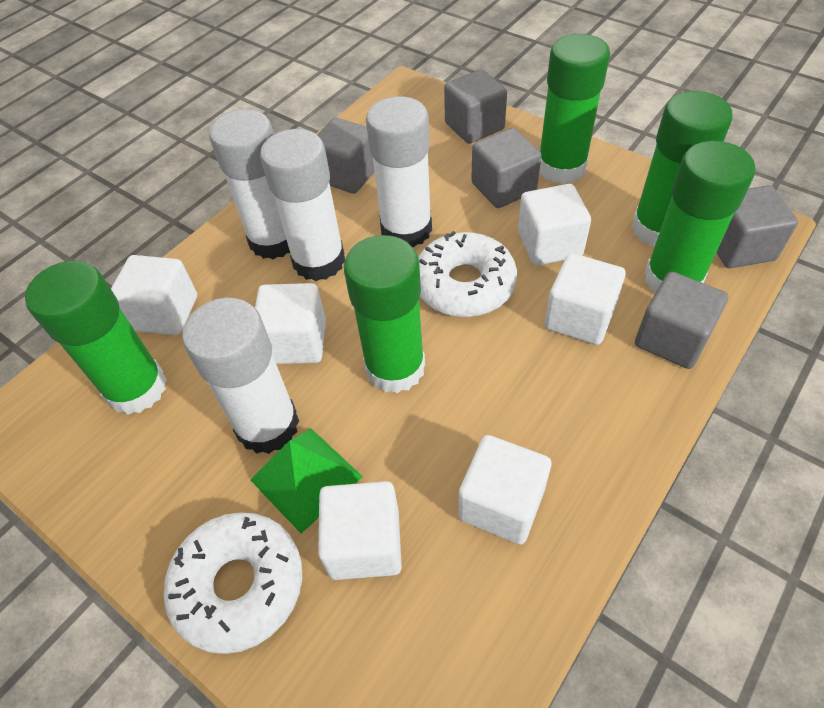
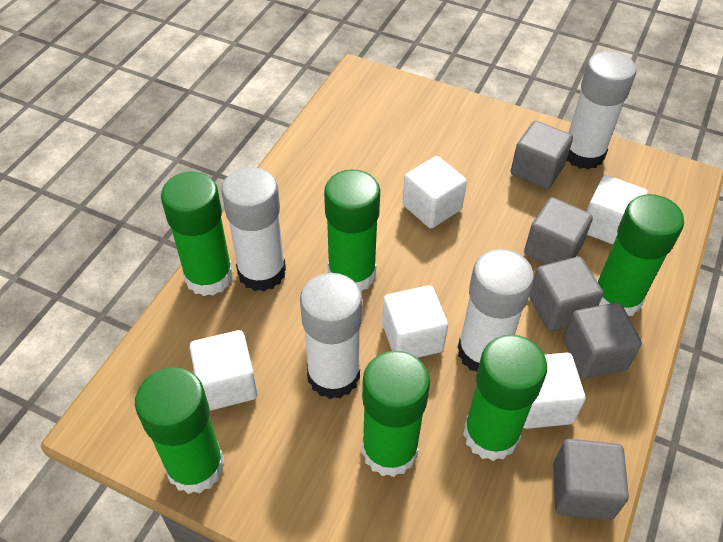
green glue stick: 5 -> 6
green pyramid: 1 -> 0
white cube: 6 -> 5
white donut: 2 -> 0

